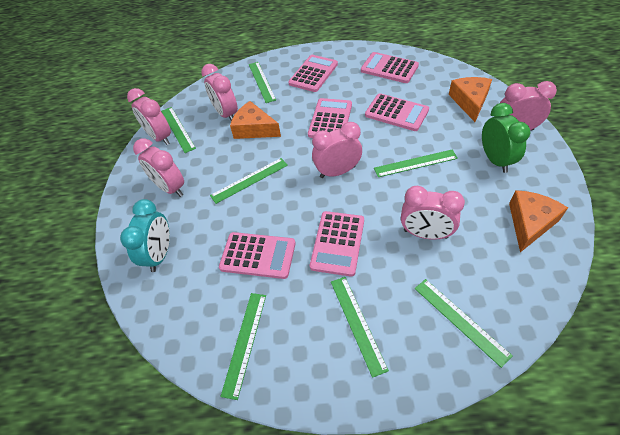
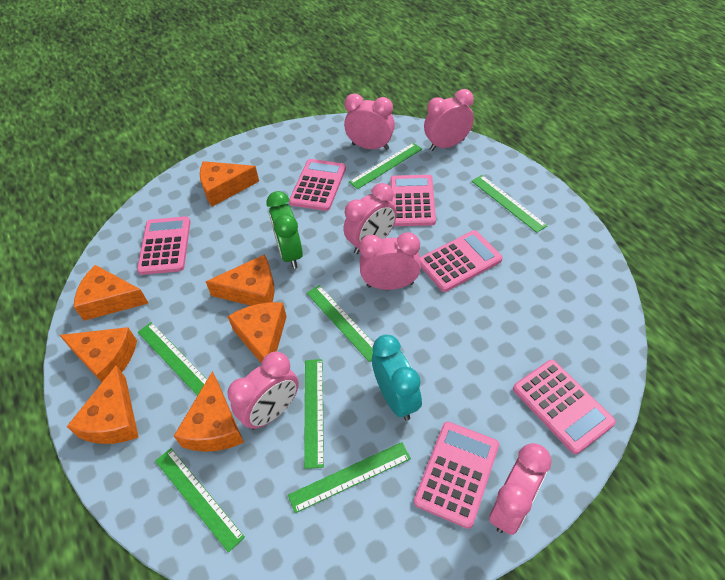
orange cheese: 3 -> 7

